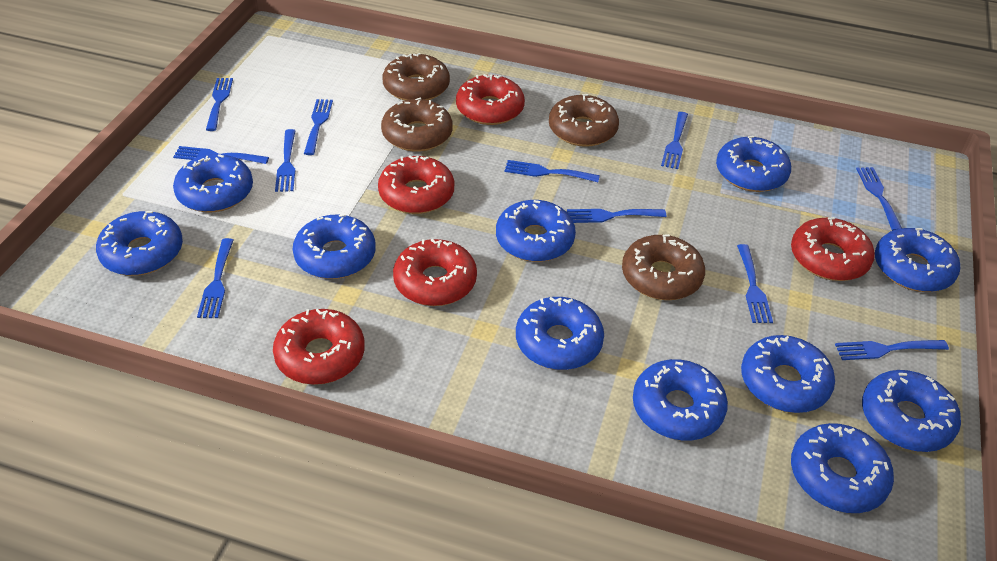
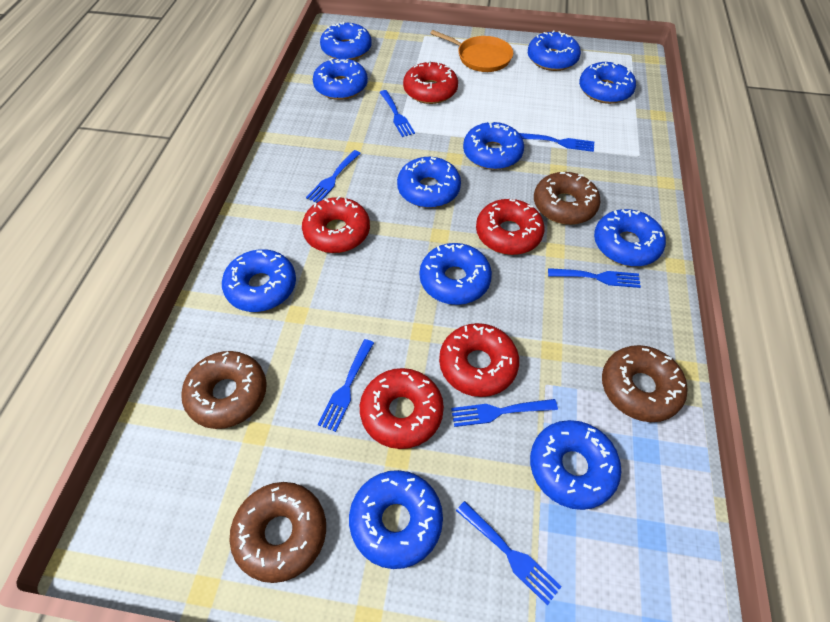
blue fork: 11 -> 7
orange pan: 0 -> 1

